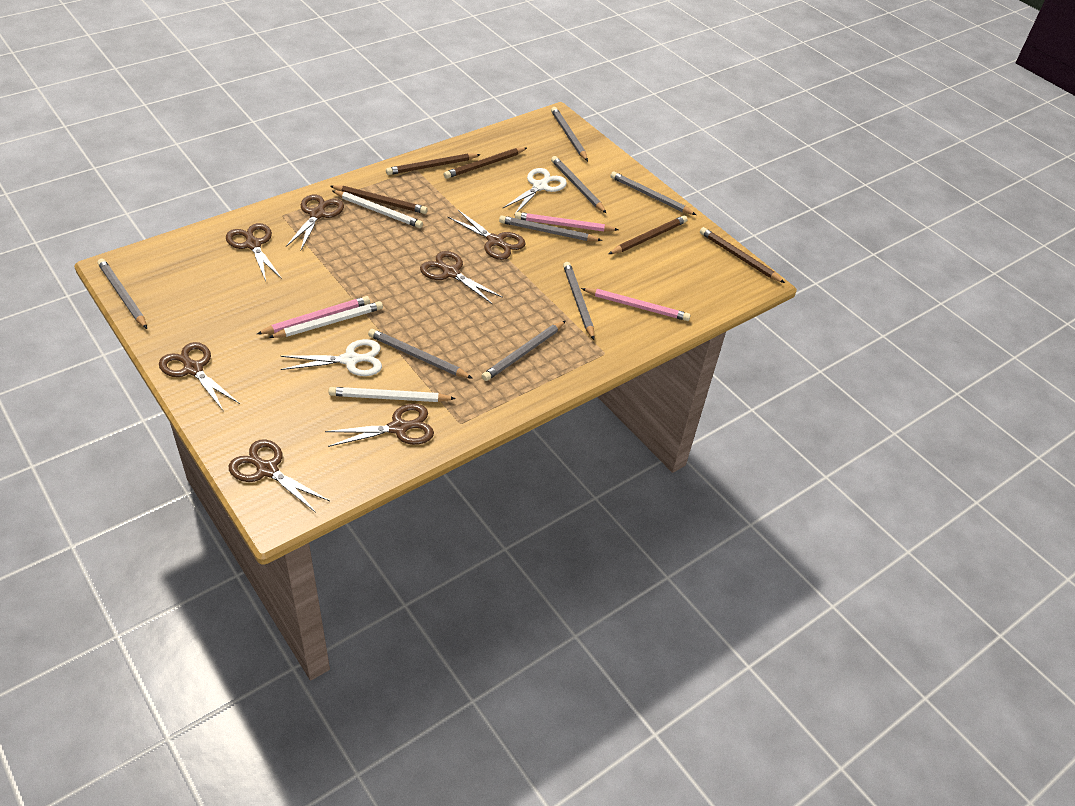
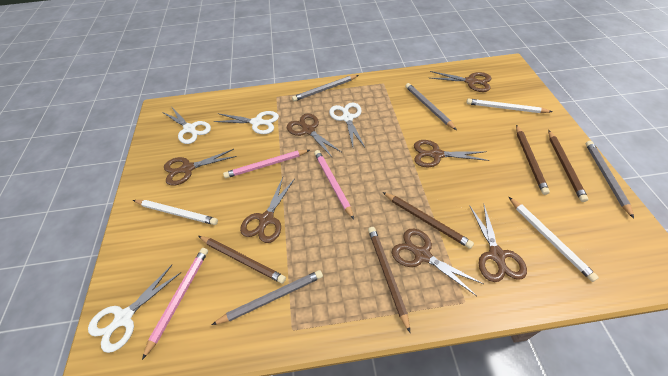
grey pencil: 8 -> 4
white scissors: 2 -> 4

